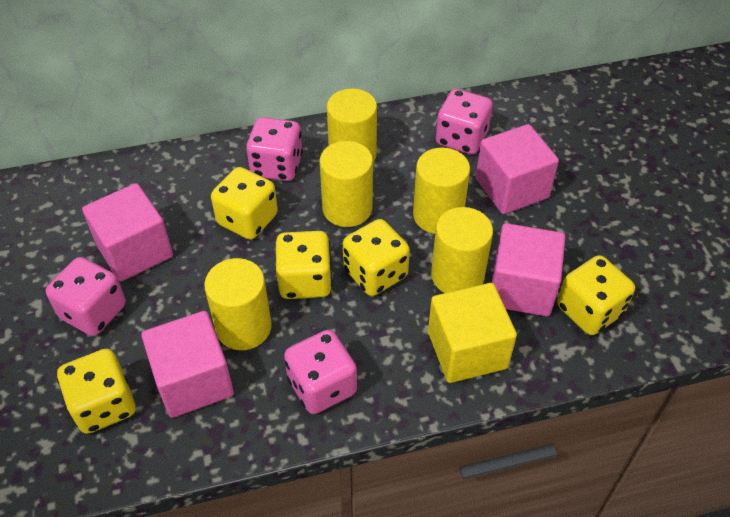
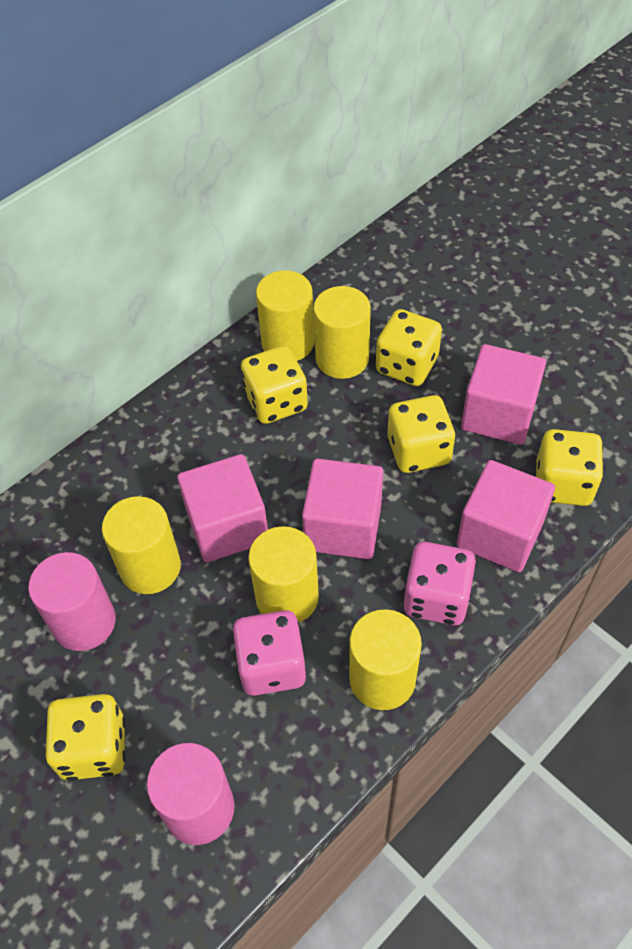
pink cylinder: 0 -> 2
pink dice: 4 -> 2
yellow cube: 1 -> 0

